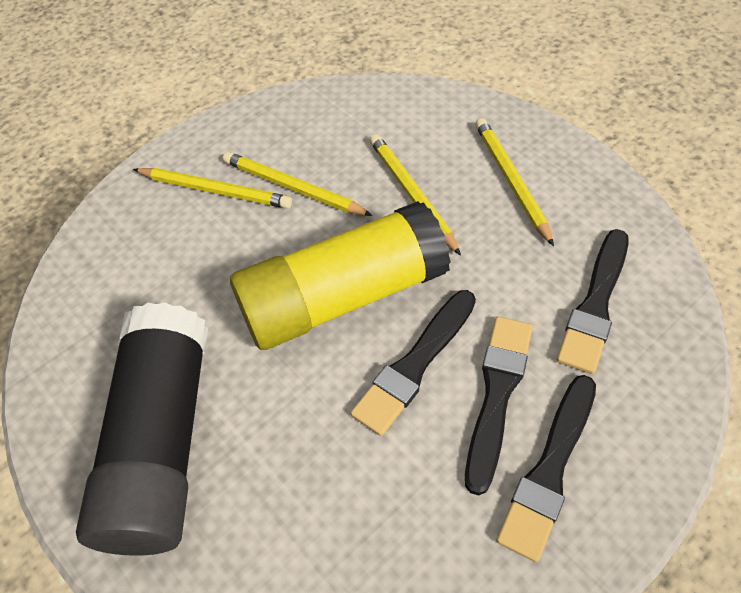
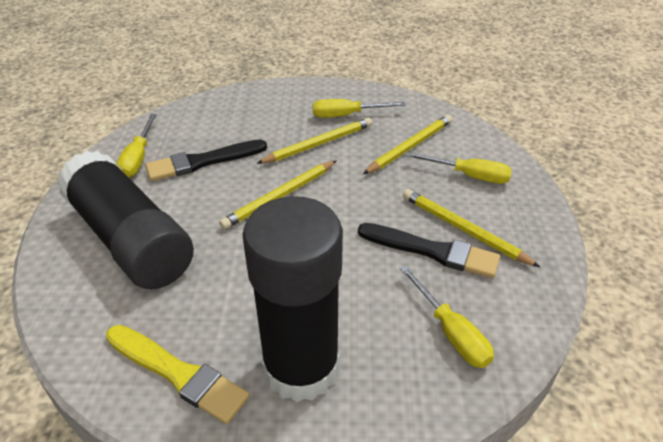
black brush: 4 -> 2
black glue stick: 1 -> 2
yellow brush: 0 -> 1
yellow glue stick: 1 -> 0
yellow screwdriver: 0 -> 4

